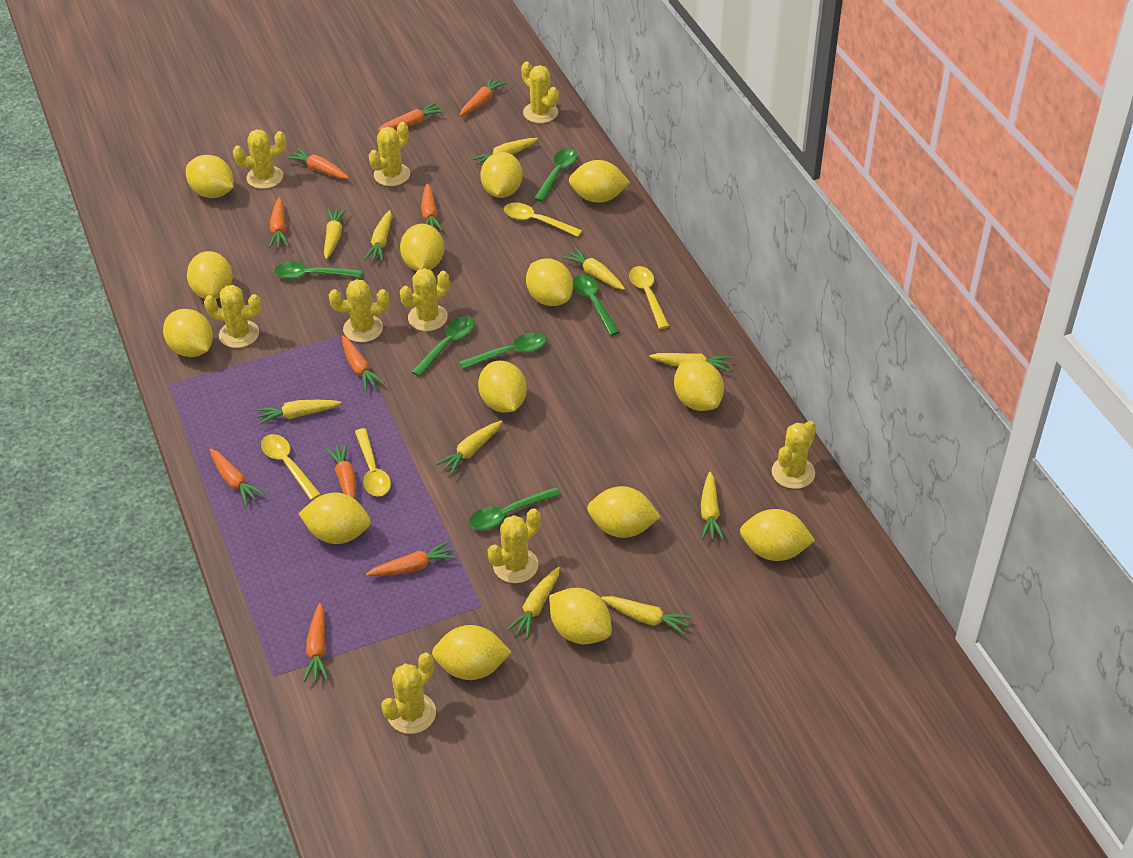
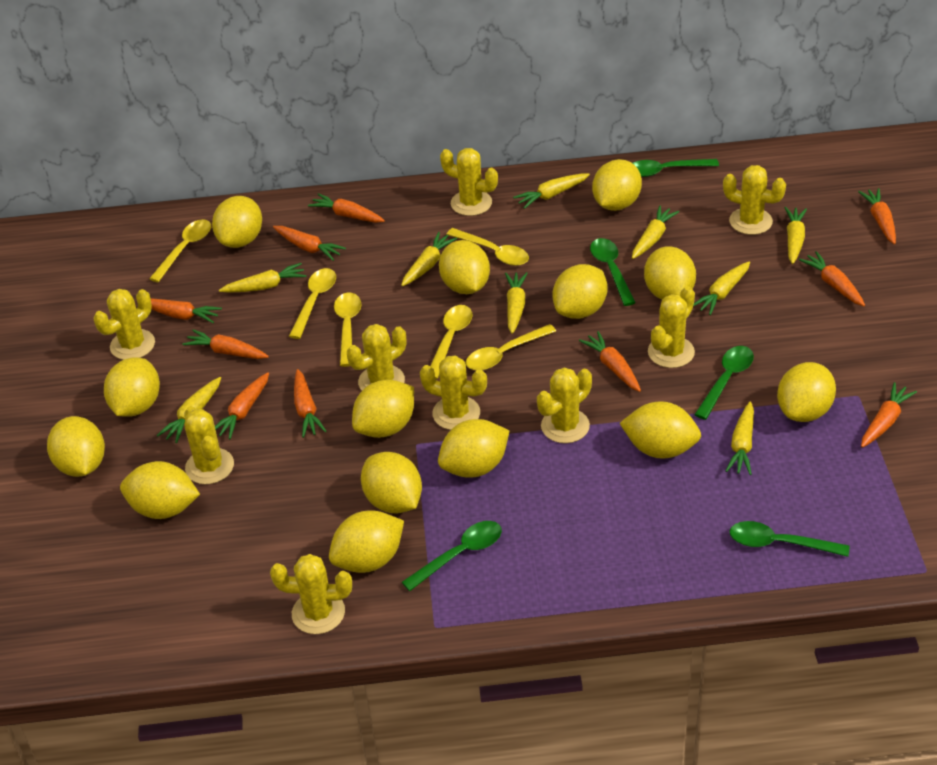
green spoon: 6 -> 5
yellow carrot: 10 -> 9
yellow spoon: 4 -> 6

